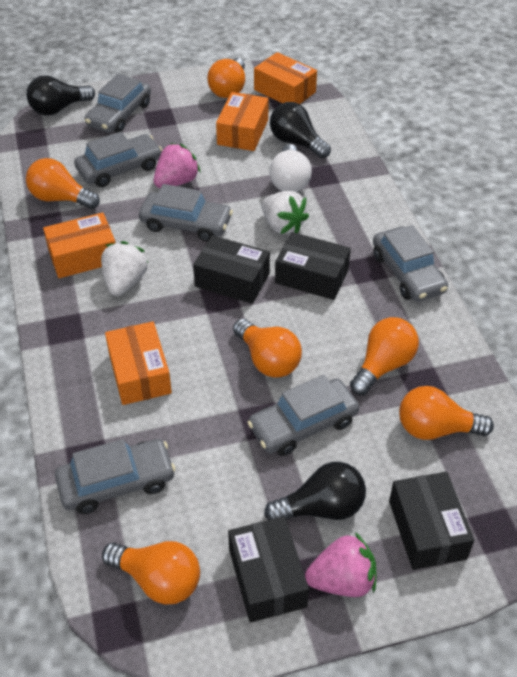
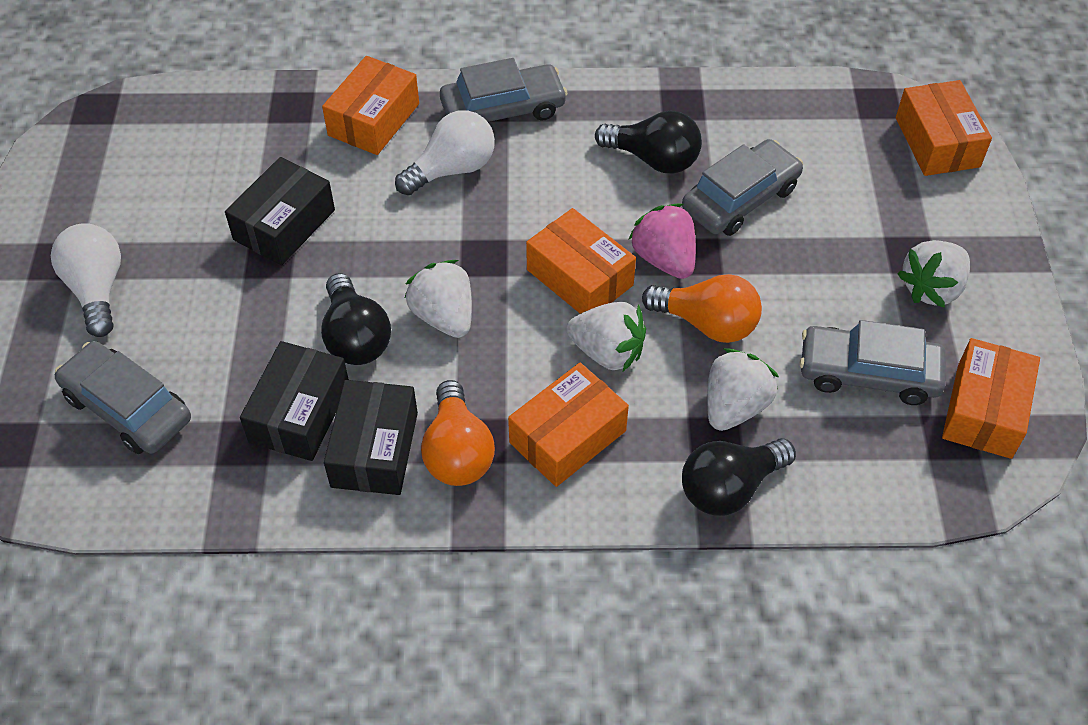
black box: 4 -> 3
grey car: 6 -> 4
orange box: 4 -> 5
orange light bulb: 6 -> 2
pink strawberry: 2 -> 1
white light bulb: 1 -> 2
white strawberry: 2 -> 4

